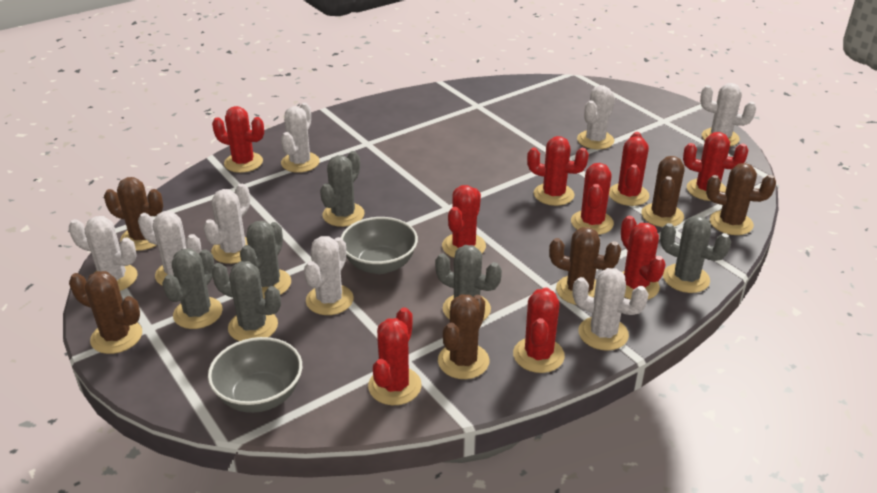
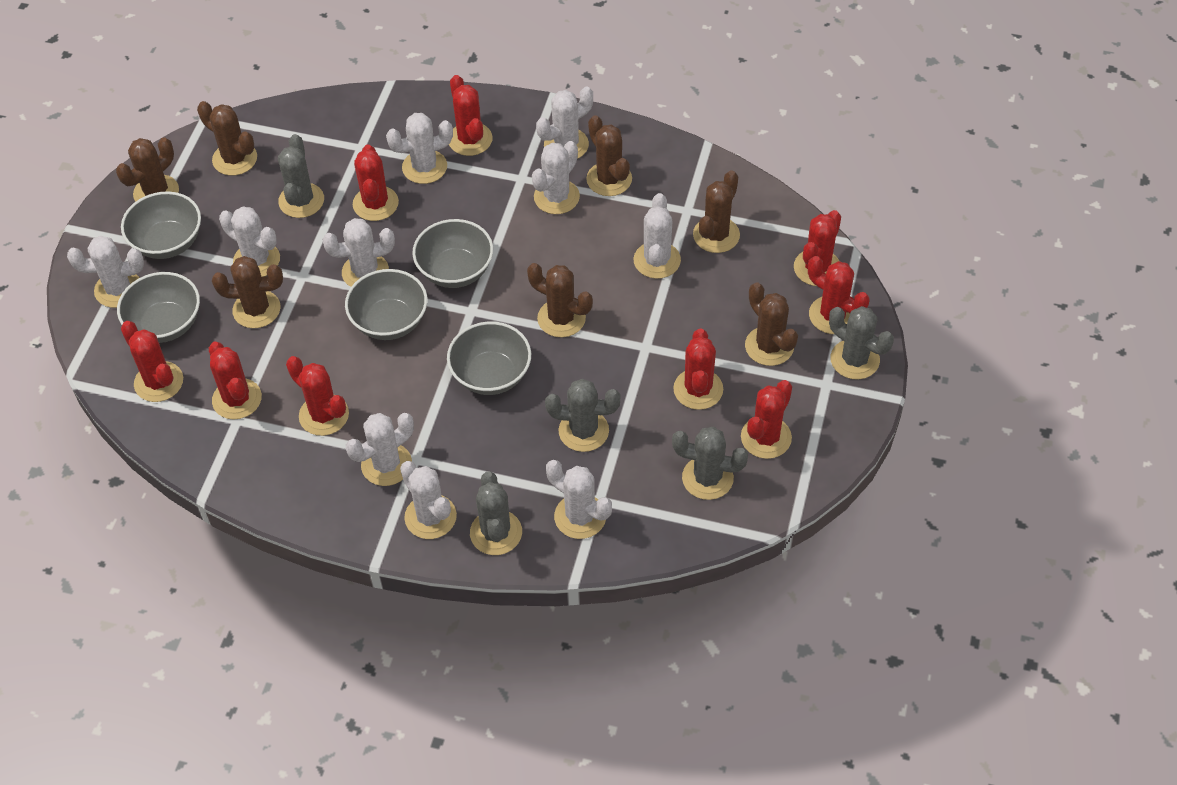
brown cactus: 6 -> 7
grey bowl: 2 -> 5
grey cactus: 6 -> 5
white cactus: 8 -> 10

